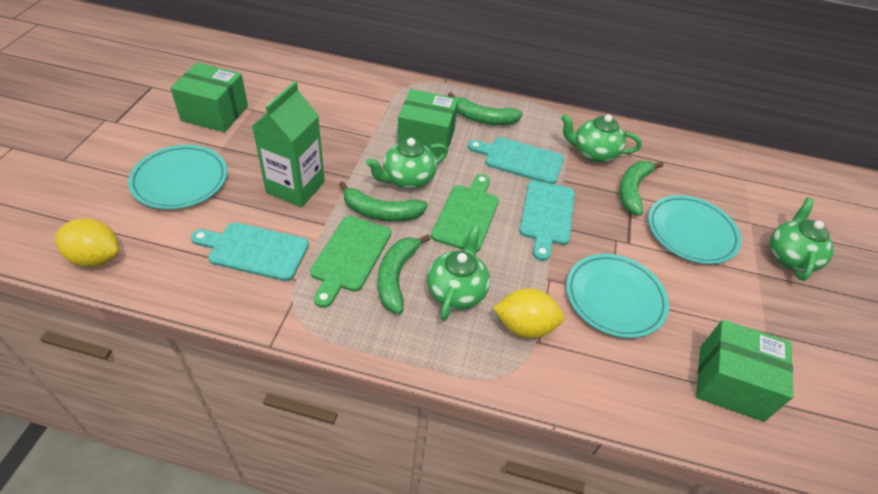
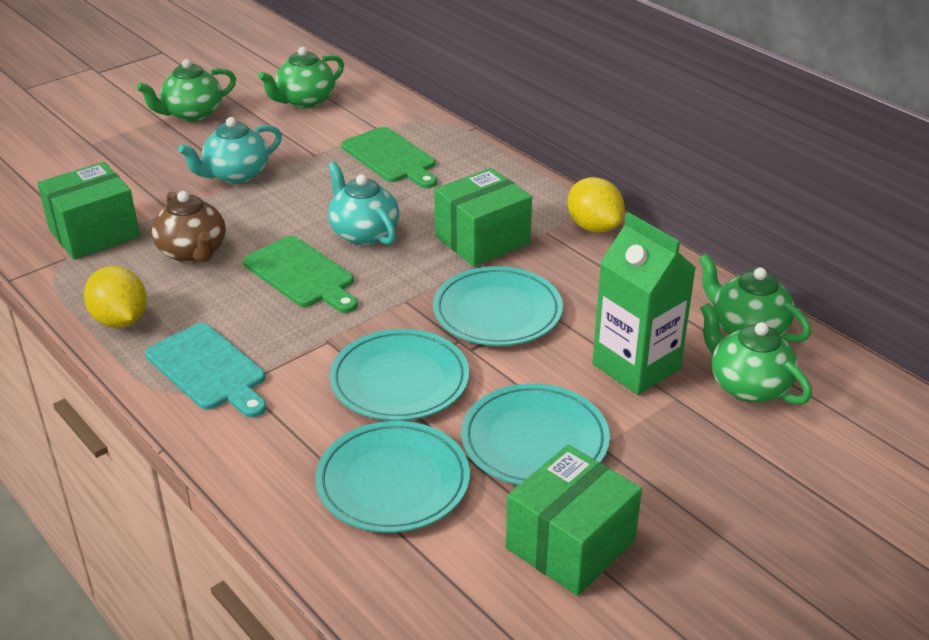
brown teapot: 0 -> 1
green banana: 4 -> 0
turquoise cutting board: 3 -> 1
turquoise plate: 3 -> 4
turquoise teapot: 0 -> 2

